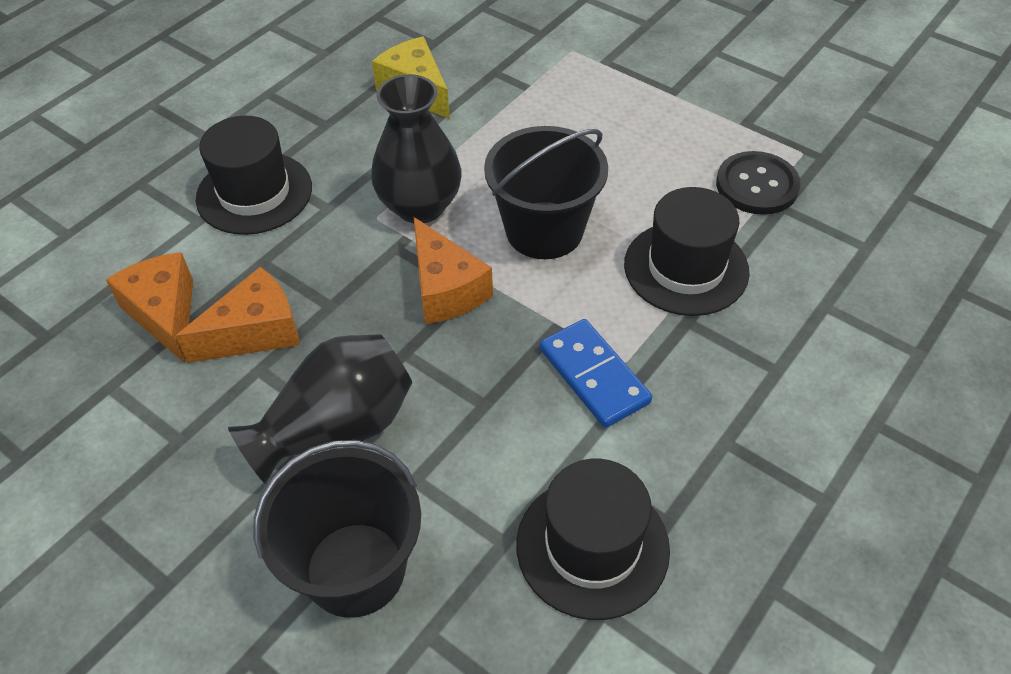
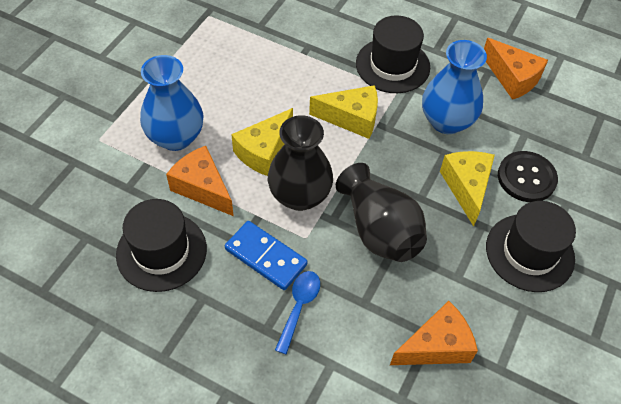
black bucket: 2 -> 0
blue spoon: 0 -> 1
blue vase: 0 -> 2
yellow cheese: 1 -> 3

